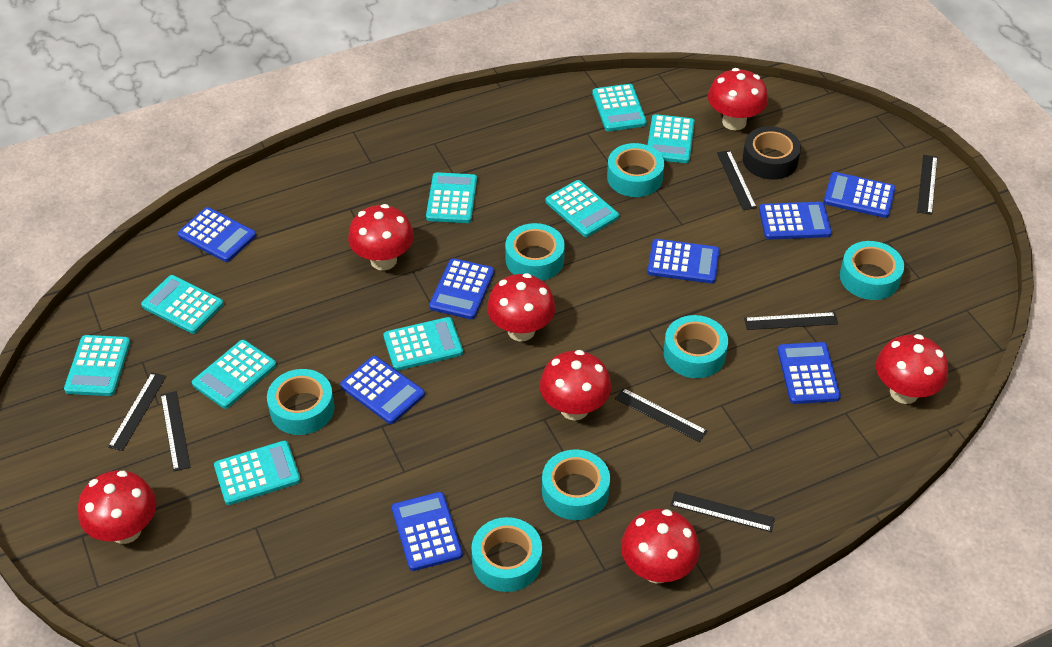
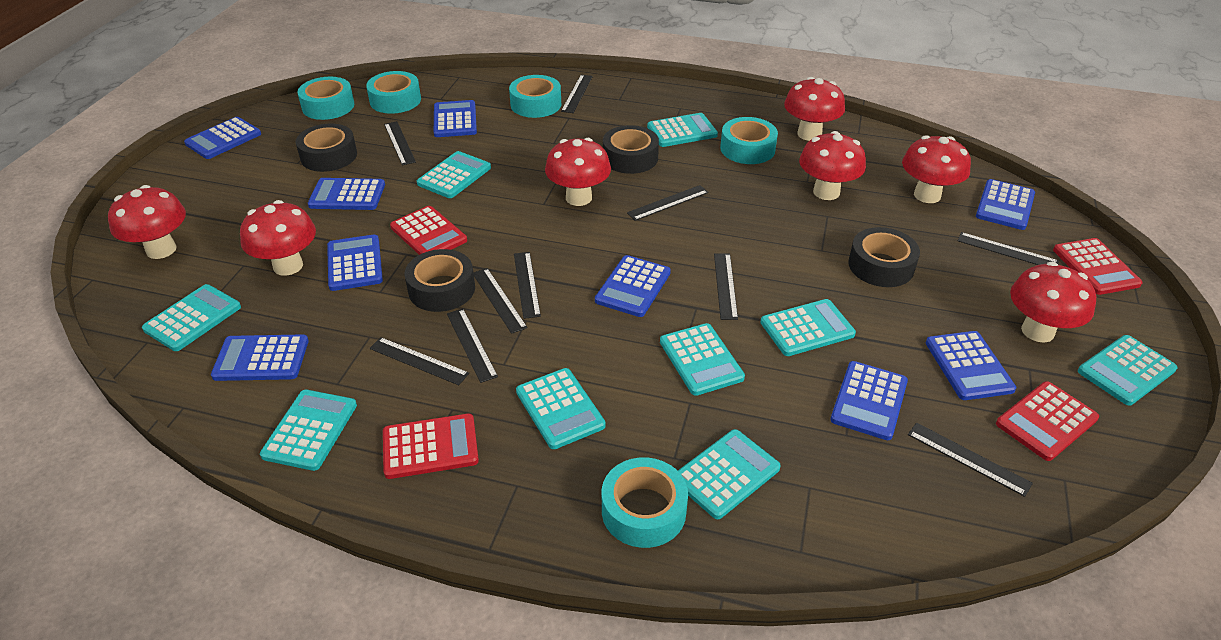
black ruler: 7 -> 10
black tape: 1 -> 4
blue calculator: 8 -> 9
red calculator: 0 -> 4
turquoise tape: 7 -> 5

